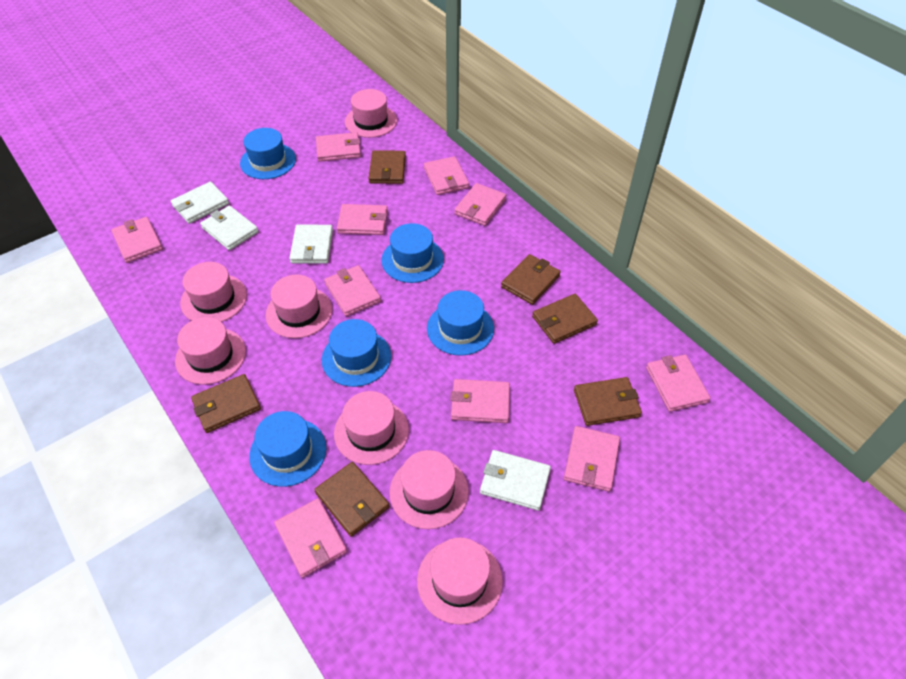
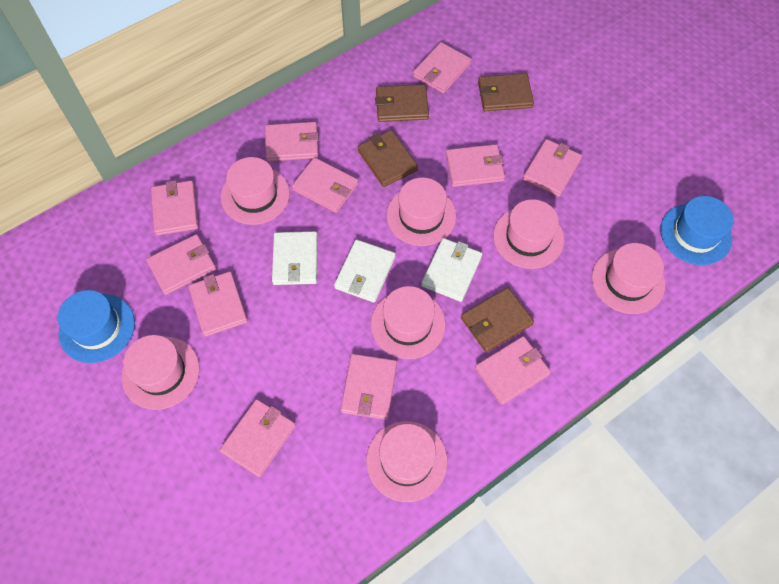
blue hat: 5 -> 2
brown wallet: 6 -> 4
pink wallet: 10 -> 11
white wallet: 4 -> 3

